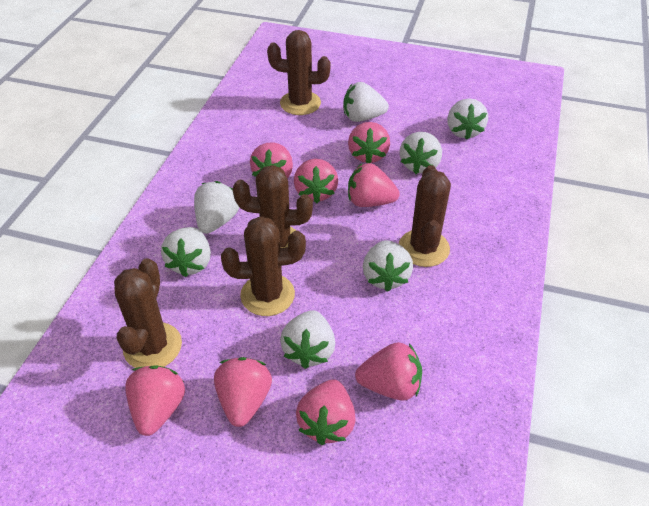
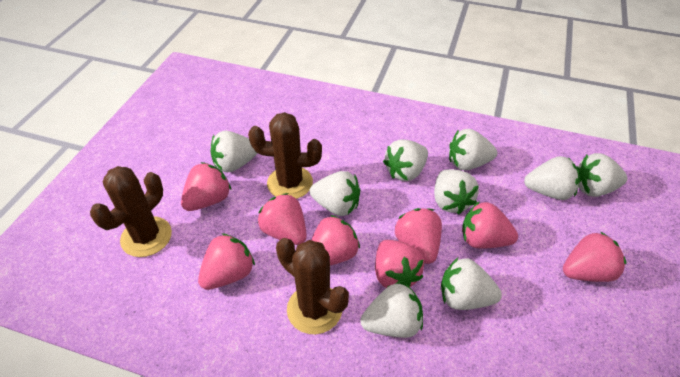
brown cactus: 5 -> 3
white strawberry: 7 -> 9

